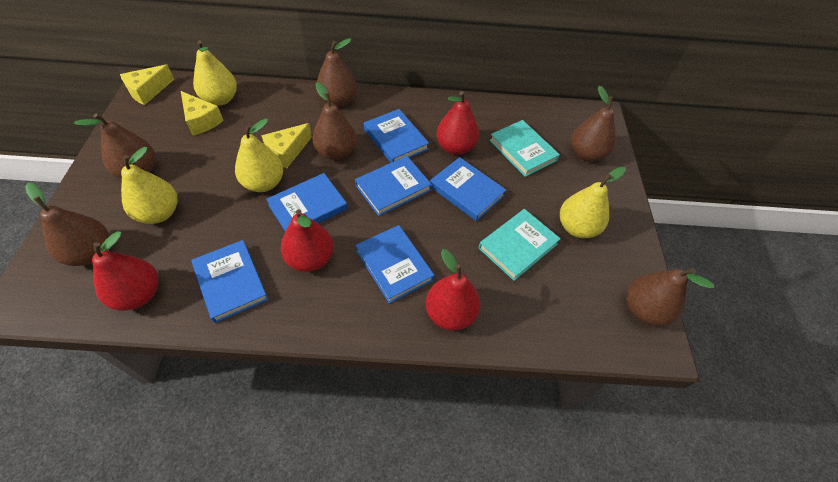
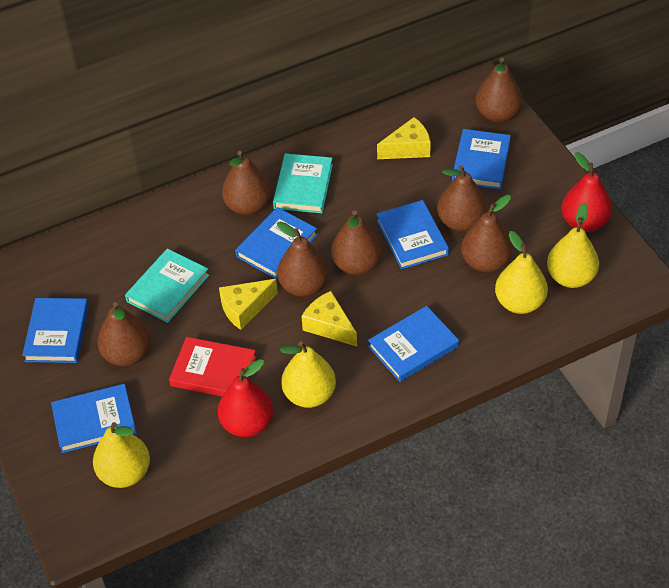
brown pear: 6 -> 7
red book: 0 -> 1
red pear: 4 -> 2

